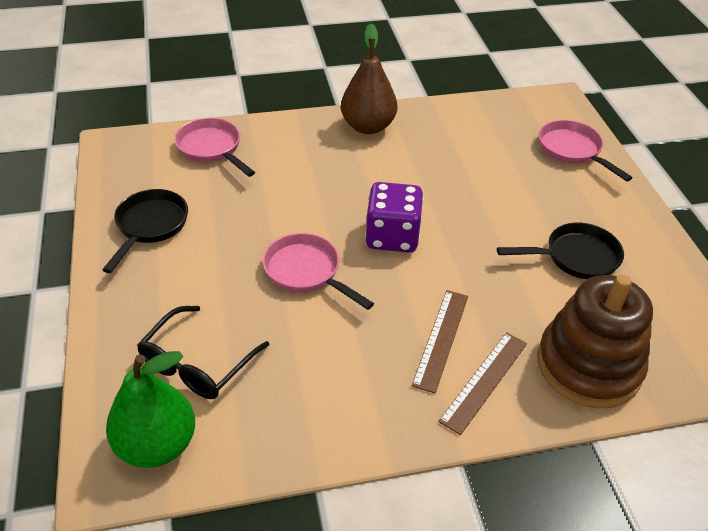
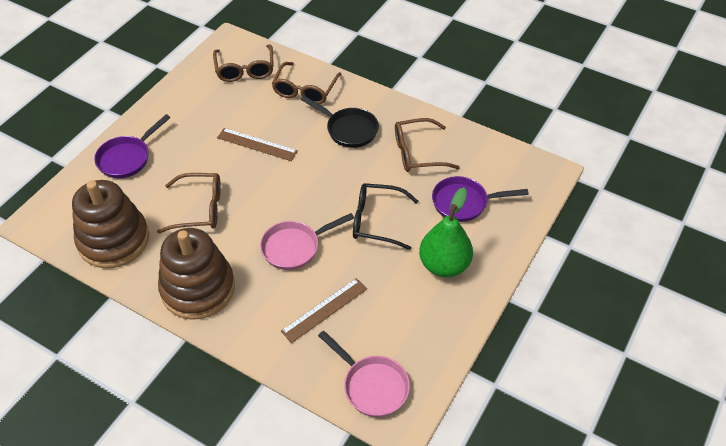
black pan: 2 -> 1
brown glasses: 0 -> 4
brown pear: 1 -> 0
brown stacking toy: 1 -> 2
pink pan: 3 -> 2
purple dice: 1 -> 0
purple pan: 0 -> 2

